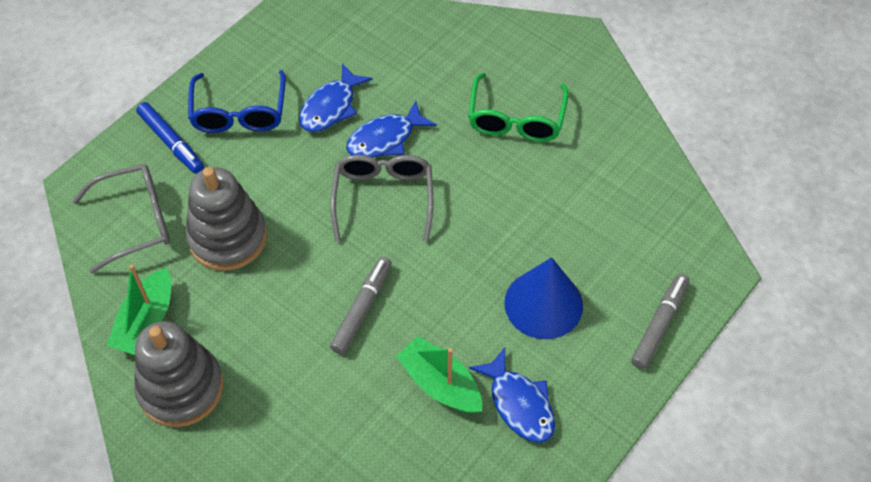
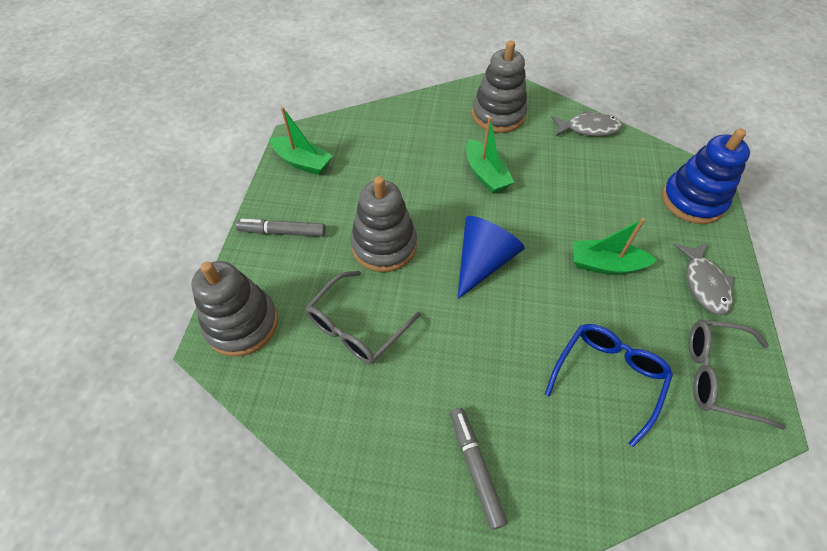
blue fish: 3 -> 0
blue marker: 1 -> 0
blue stacking toy: 0 -> 1
green boat: 2 -> 3
green glasses: 1 -> 0
grey fish: 0 -> 2
grey stacking toy: 2 -> 3

